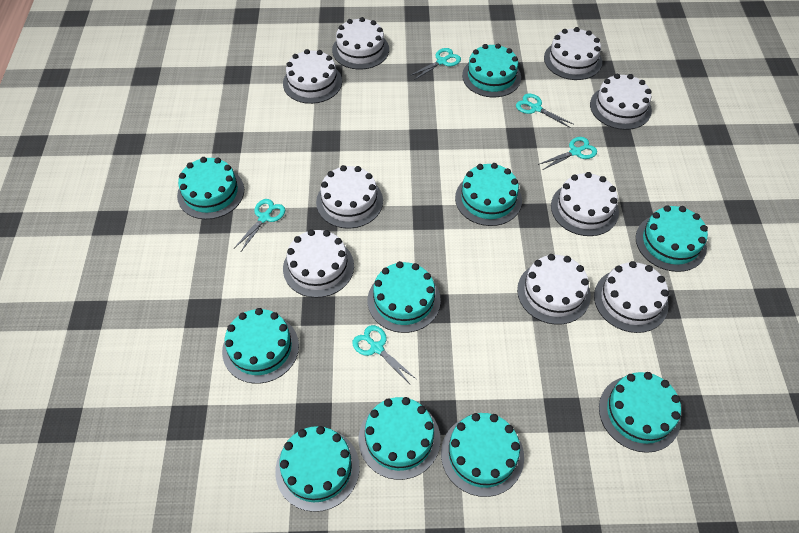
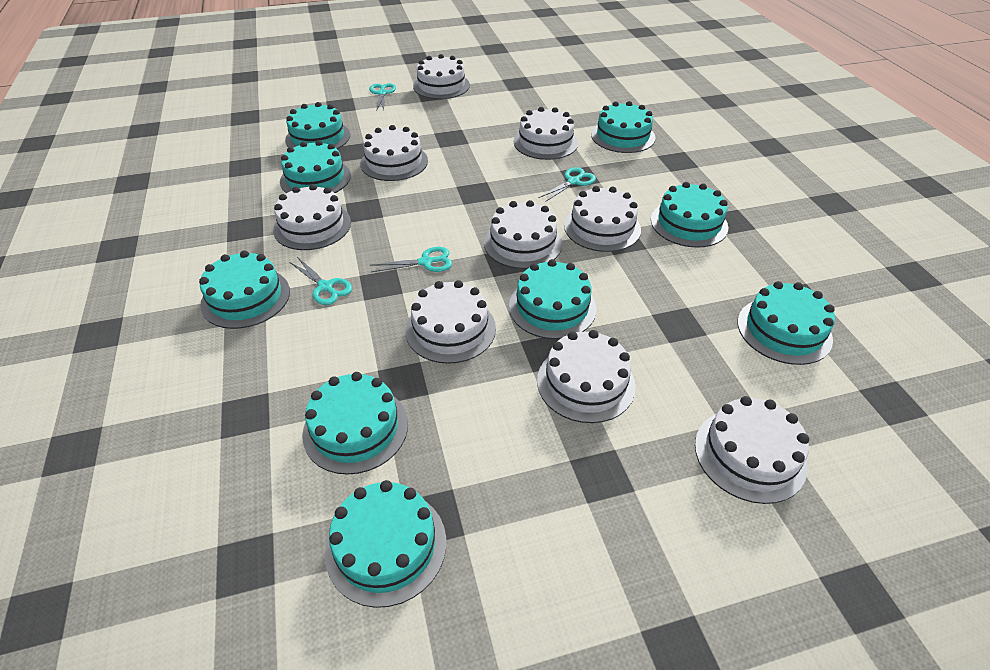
turquoise cake: 10 -> 9
turquoise scissors: 5 -> 4

